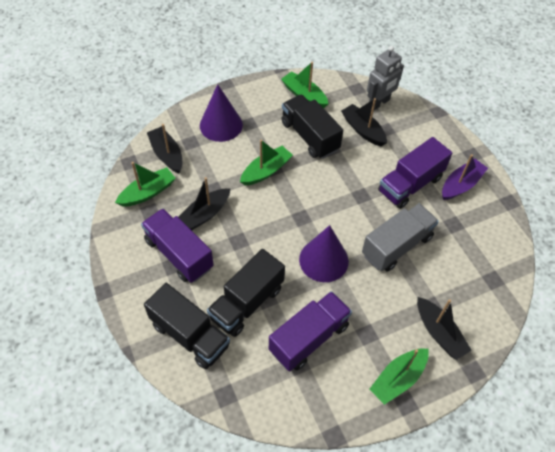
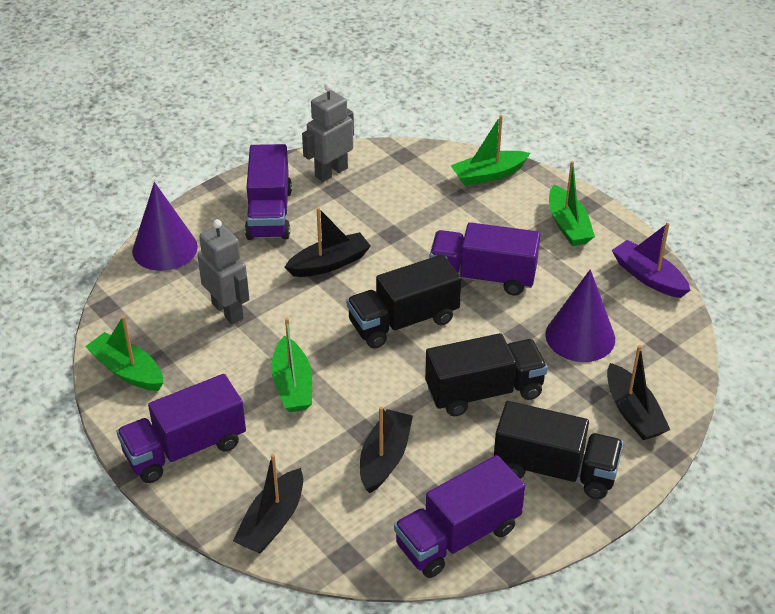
grey robot: 1 -> 2
grey truck: 1 -> 0
purple truck: 3 -> 4

